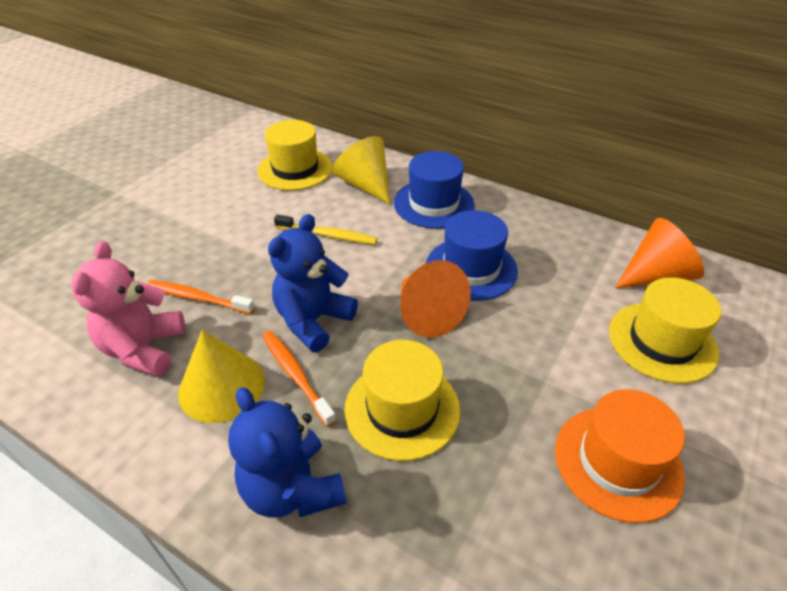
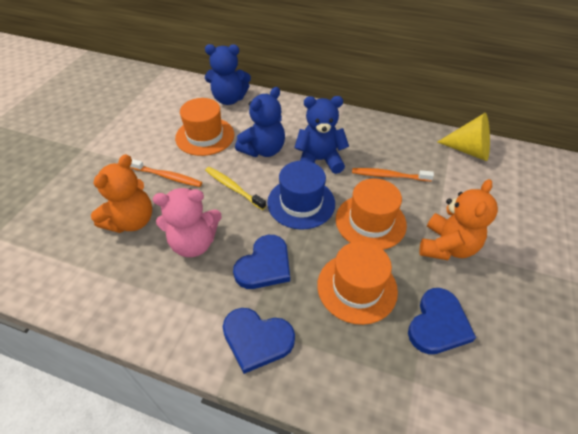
blue hat: 2 -> 1
blue heart: 0 -> 3
blue teddy bear: 2 -> 3
orange cone: 2 -> 0
orange hat: 1 -> 3
orange teddy bear: 0 -> 2
yellow cone: 2 -> 1
yellow hat: 3 -> 0

